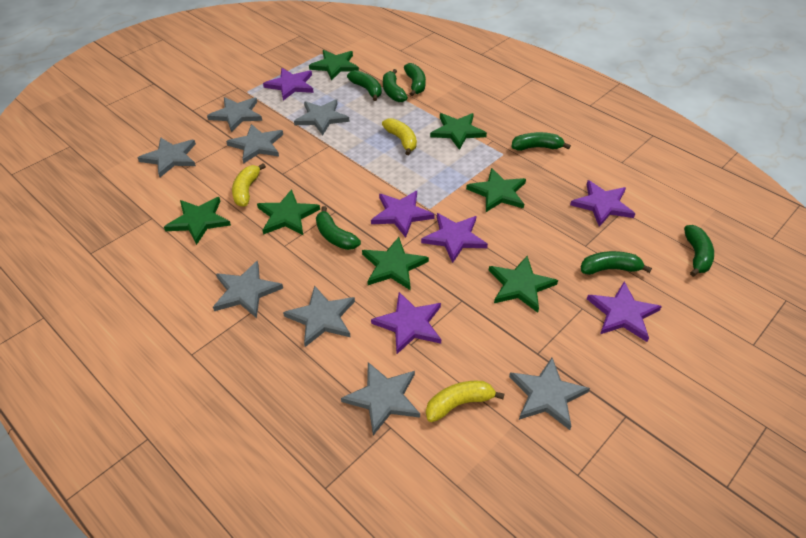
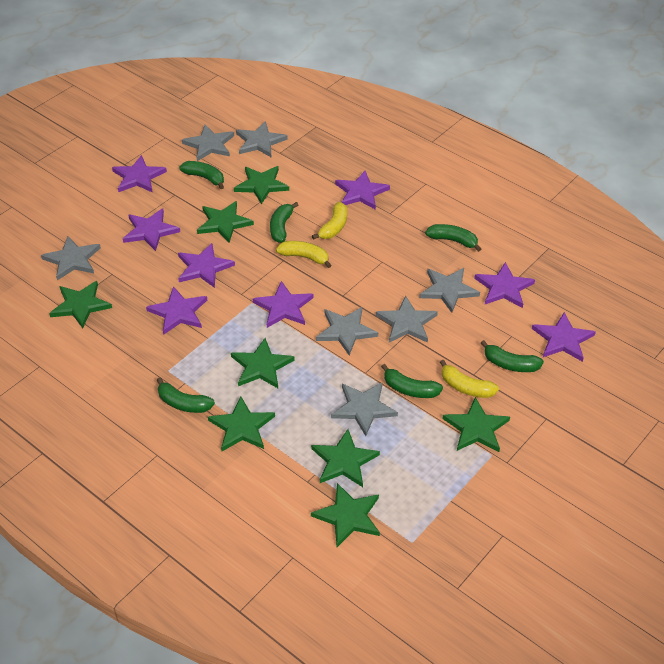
green banana: 7 -> 6
green star: 7 -> 8
grey star: 8 -> 7
purple star: 6 -> 8

